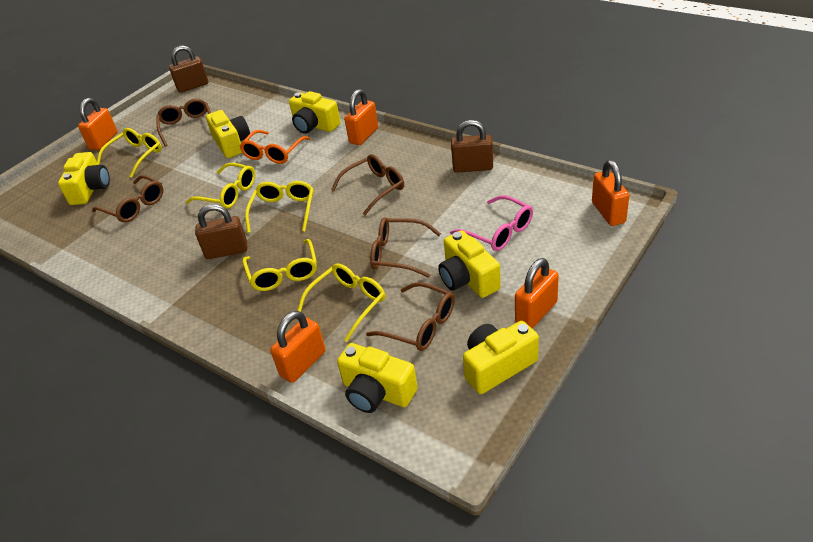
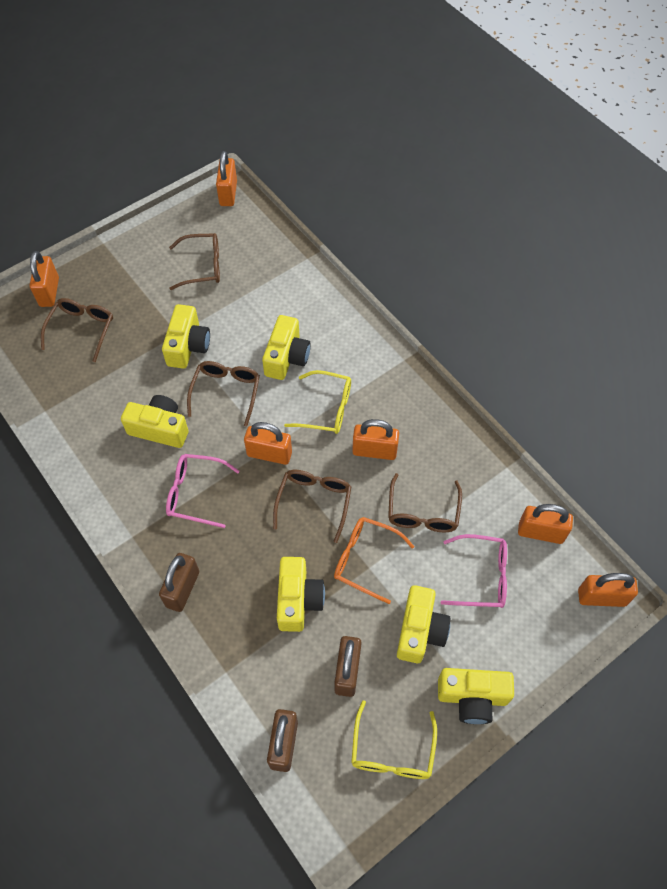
orange padlock: 5 -> 6
pink glasses: 1 -> 2
yellow glasses: 5 -> 2

